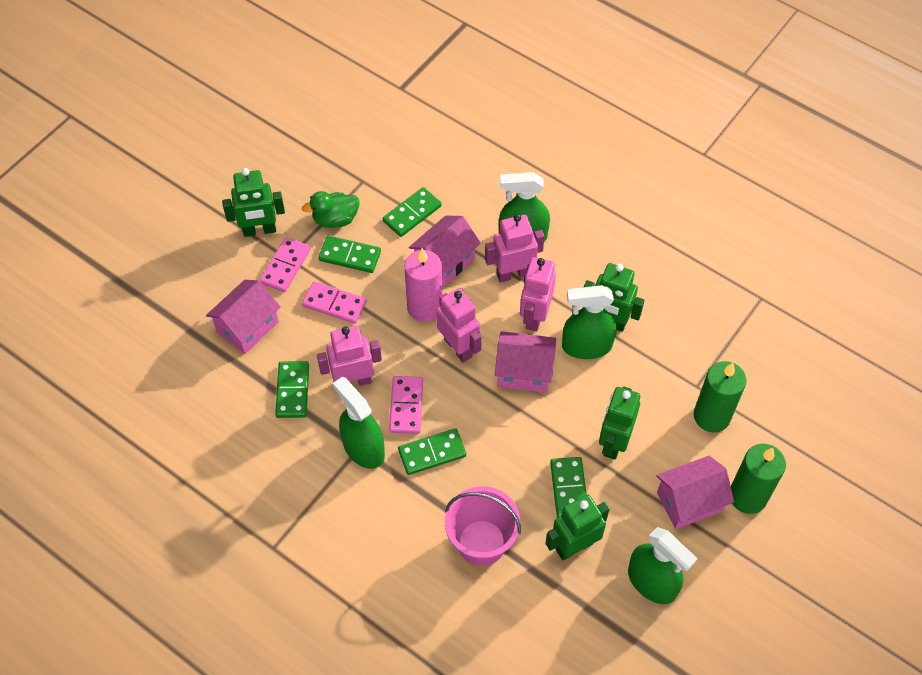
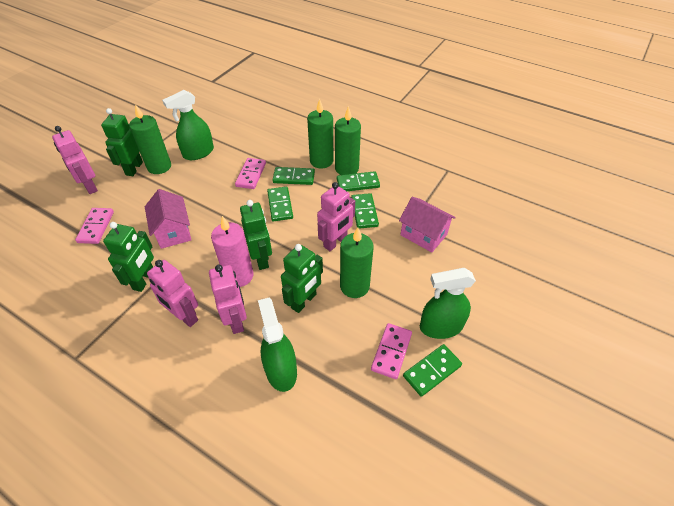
green candle: 2 -> 4
green duck: 1 -> 0
green spray bottle: 4 -> 3
pink bucket: 1 -> 0
pink house: 4 -> 2

